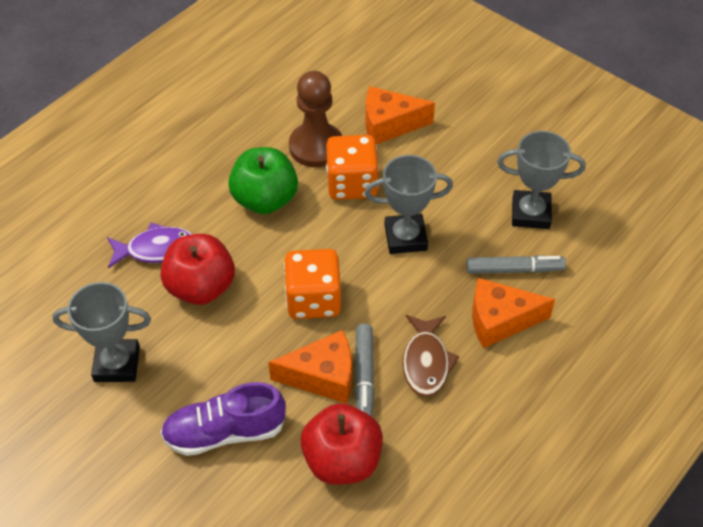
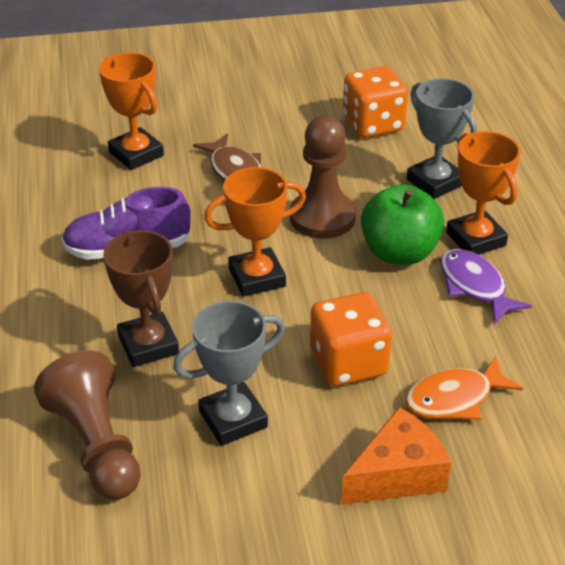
brown pawn: 1 -> 2
brown trophy: 0 -> 1
grey marker: 2 -> 0
grey trophy: 3 -> 2
orange cheese: 3 -> 1
orange fish: 0 -> 1
orange trophy: 0 -> 3
red apple: 2 -> 0

